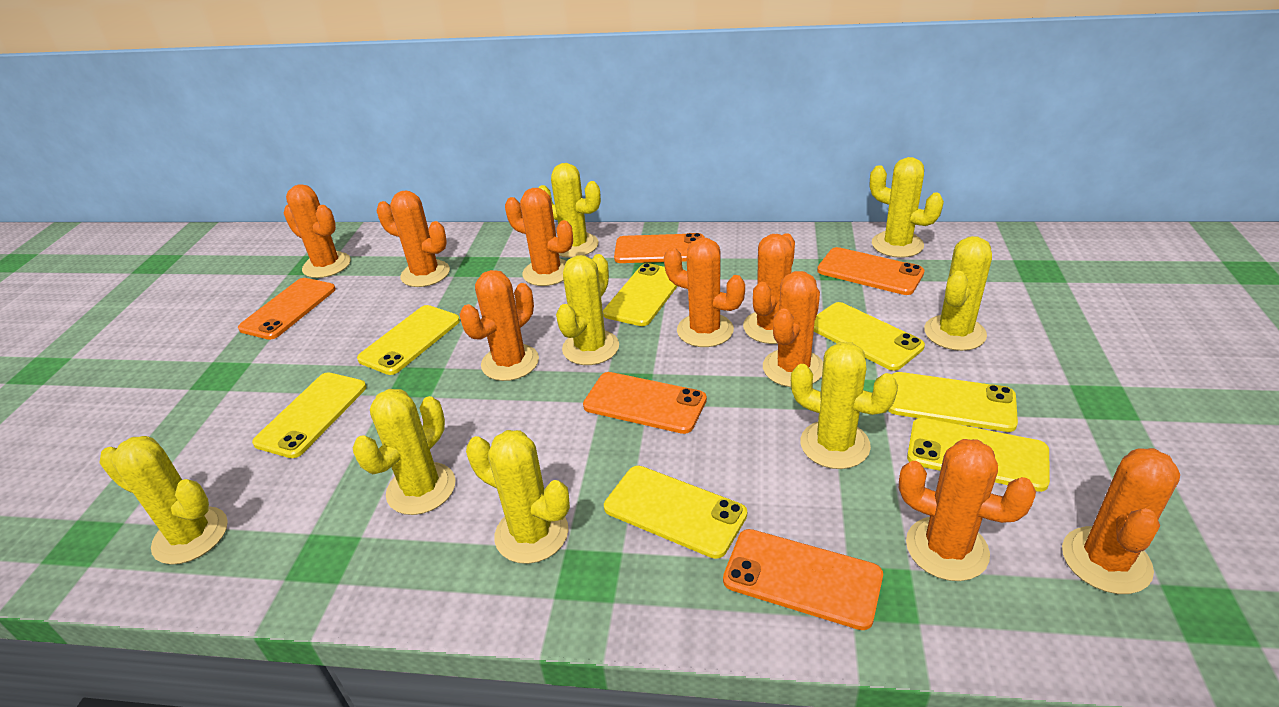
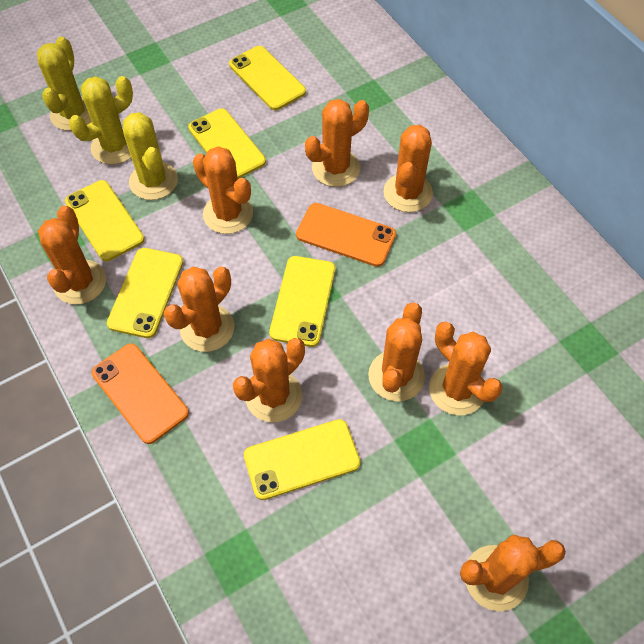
orange phone: 5 -> 2
yellow cactus: 8 -> 3
yellow phone: 7 -> 6

